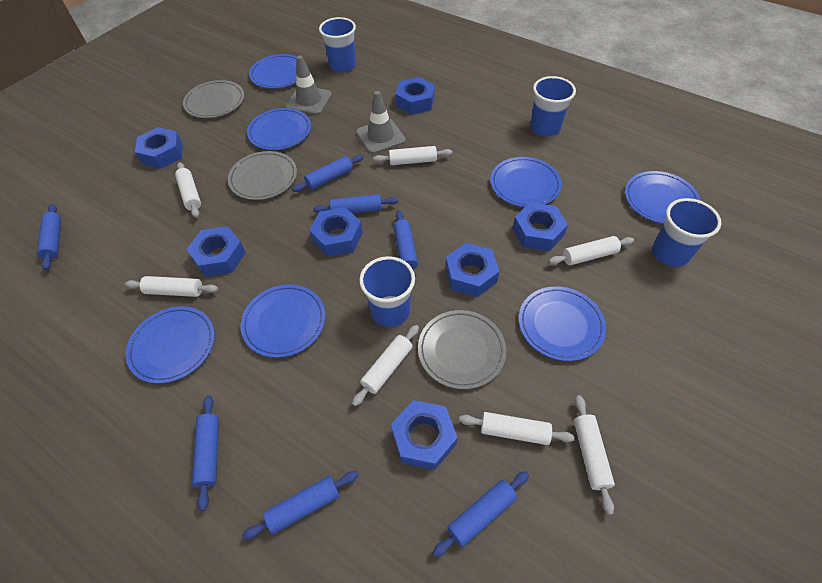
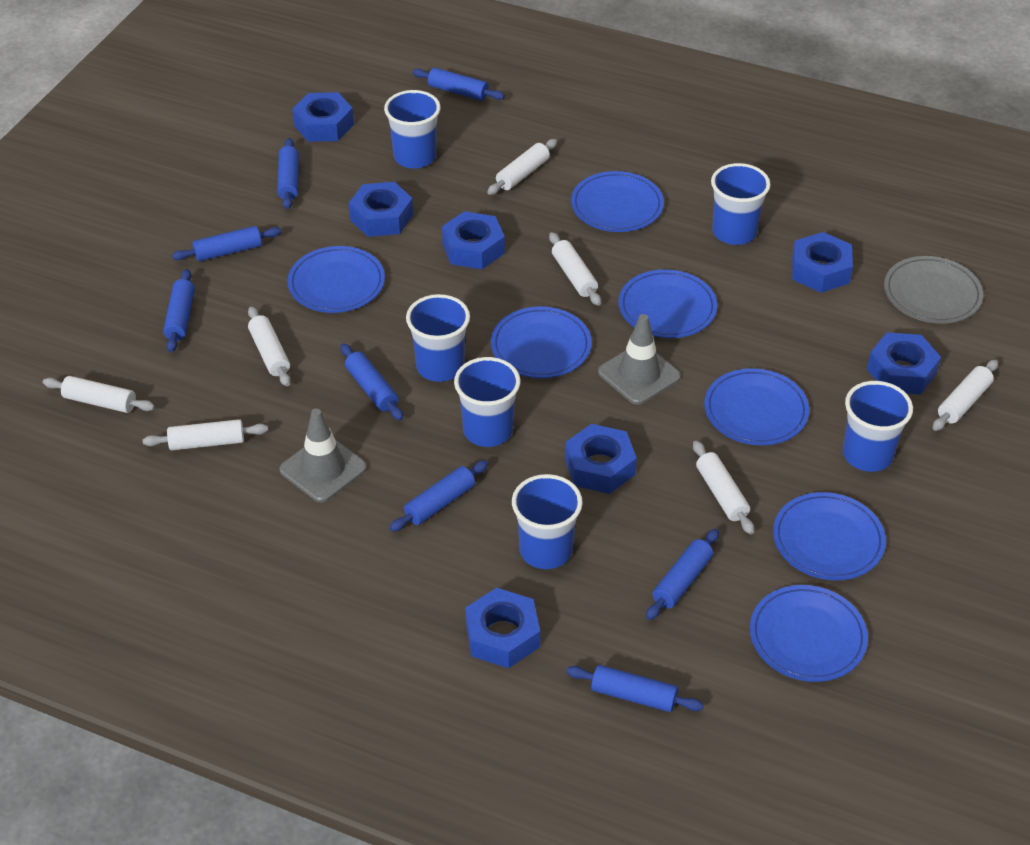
blue cup: 4 -> 6
blue rolling pin: 7 -> 8
grey plate: 3 -> 1

